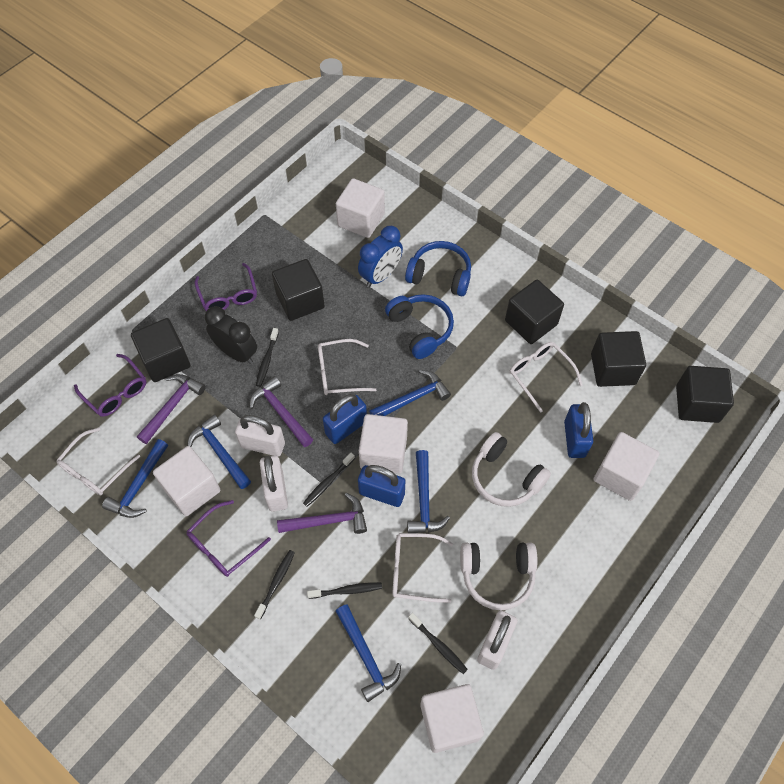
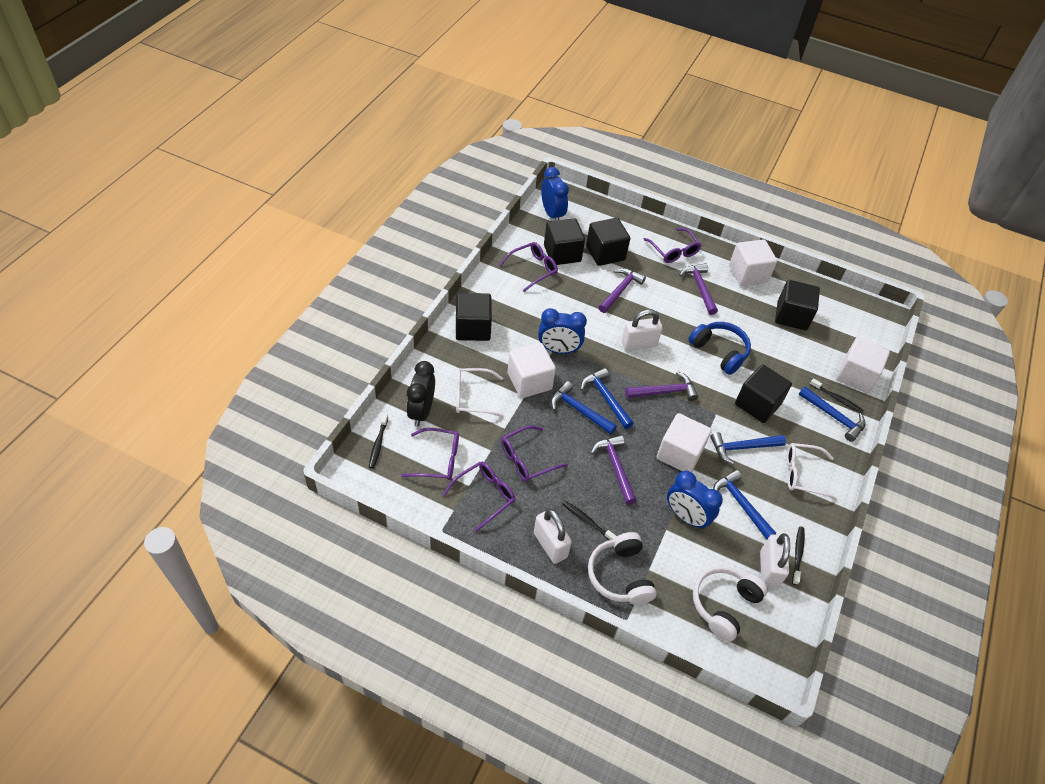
black toothbrush: 5 -> 4
blue clock: 1 -> 3
blue headphones: 2 -> 1
blue padlock: 3 -> 0
purple glasses: 3 -> 5
purple hammer: 3 -> 4
white cube: 5 -> 4
white glasses: 4 -> 2

